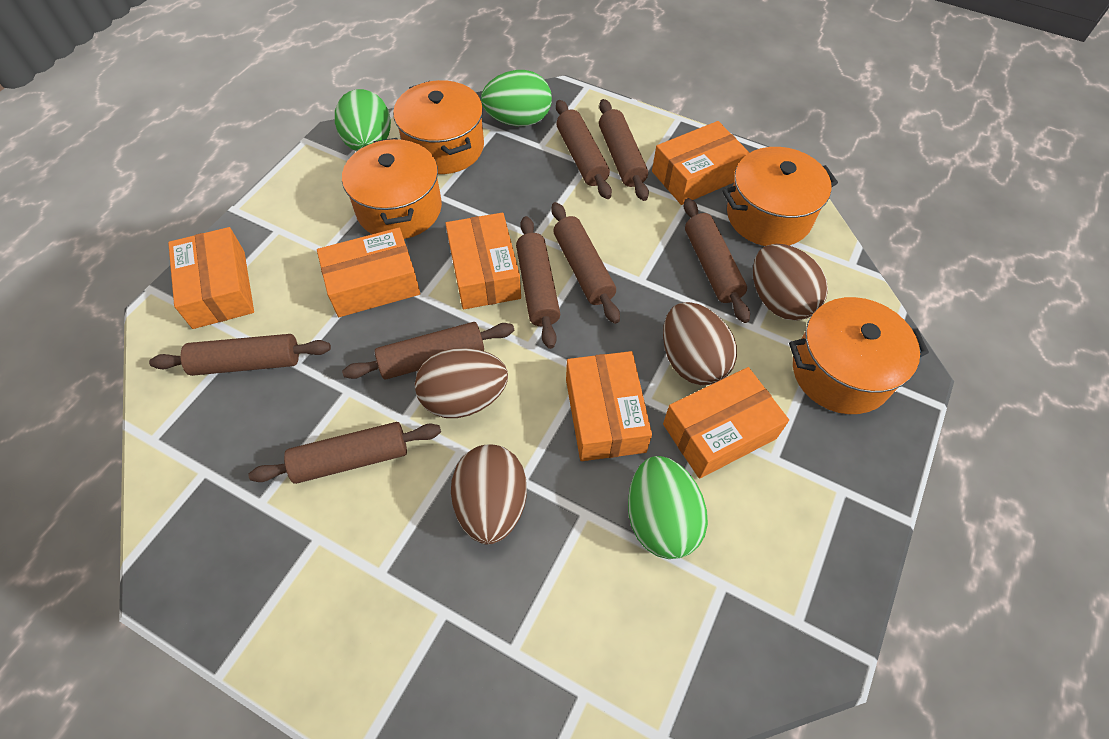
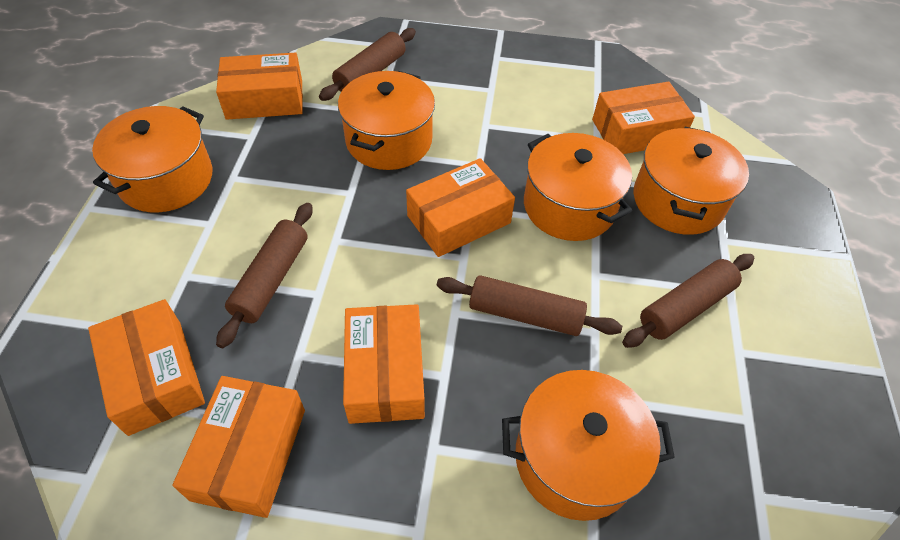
brown egg: 4 -> 0
brown rolling pin: 8 -> 4
green egg: 3 -> 0
orange pot: 4 -> 5

